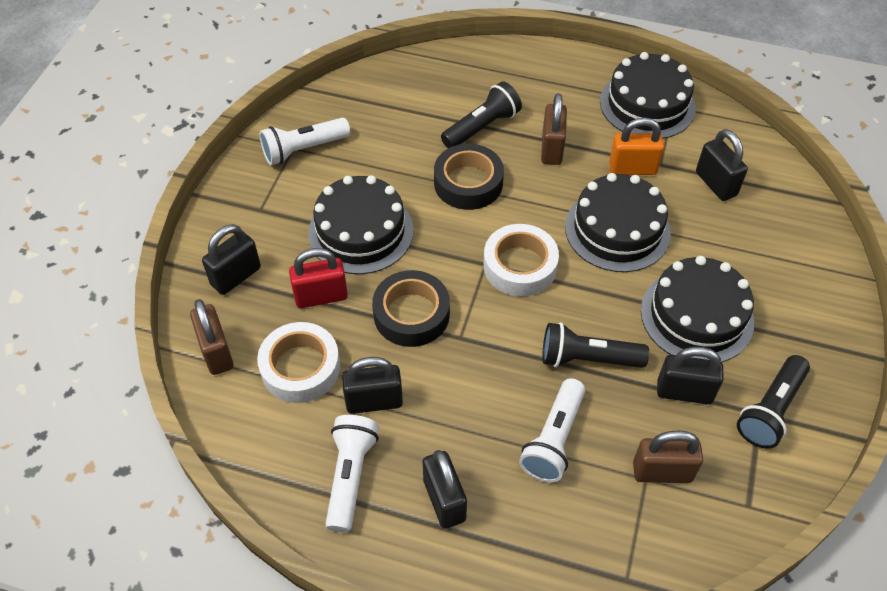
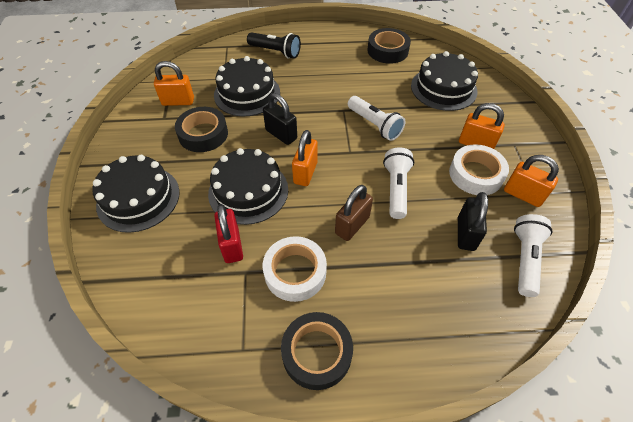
black flashlight: 3 -> 1
black padlock: 5 -> 2
black tape: 2 -> 3
brown padlock: 3 -> 1
orange padlock: 1 -> 4

